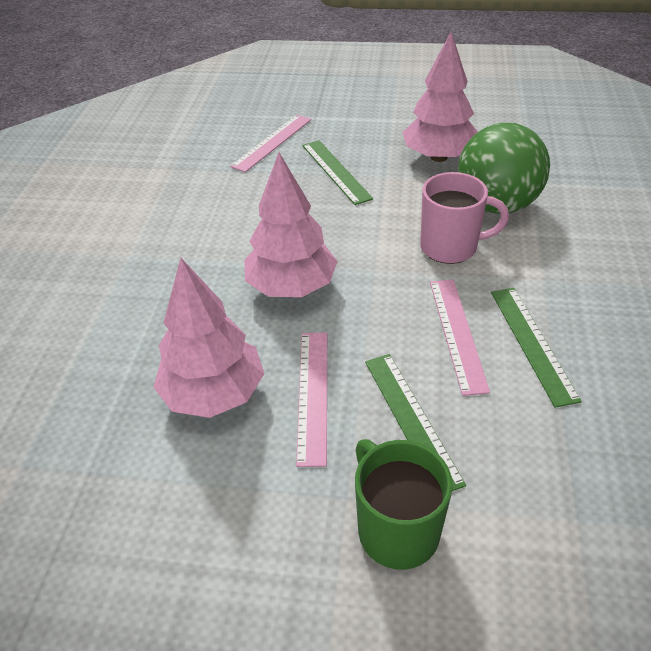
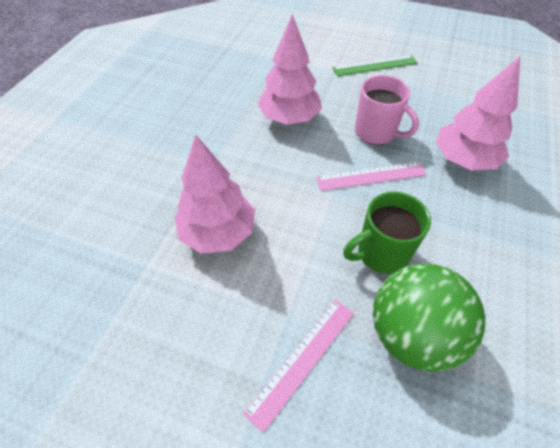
green ruler: 3 -> 1
pink ruler: 3 -> 2

